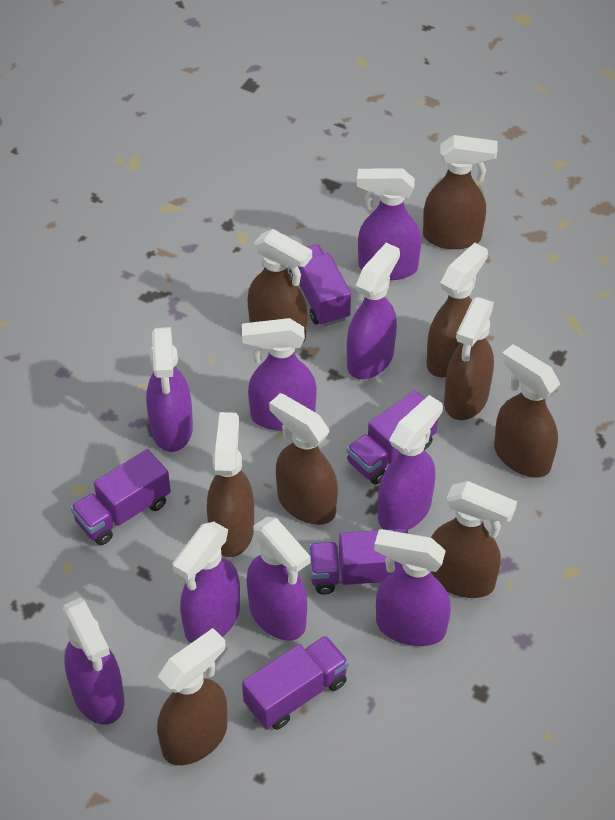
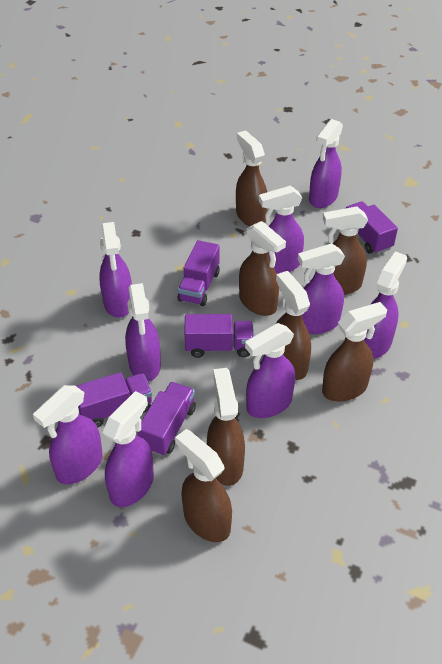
brown spray bottle: 9 -> 7

